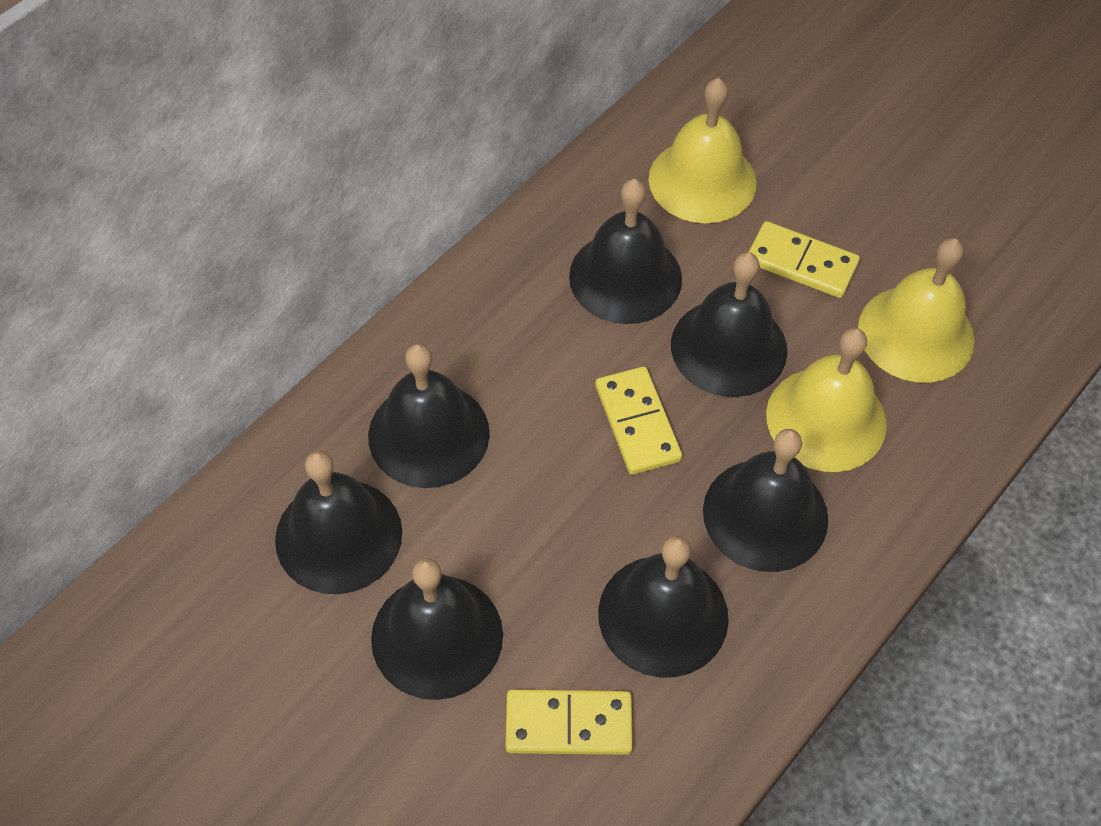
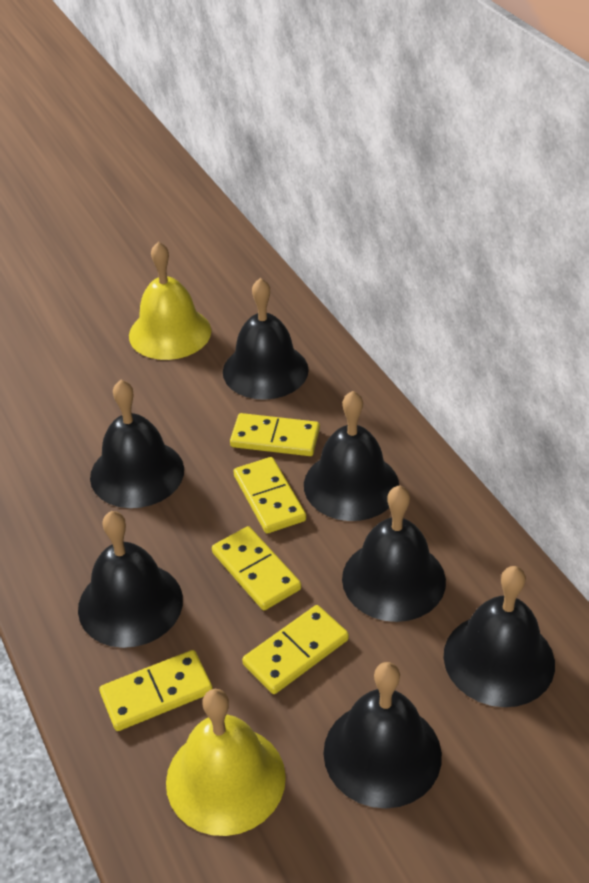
yellow bell: 3 -> 2
yellow domino: 3 -> 5

